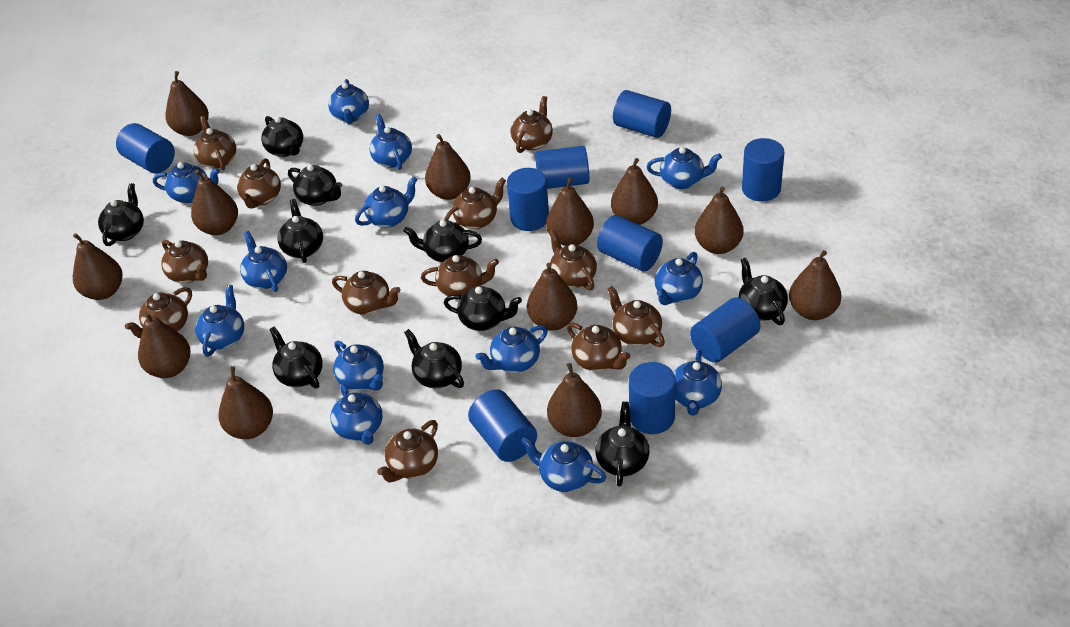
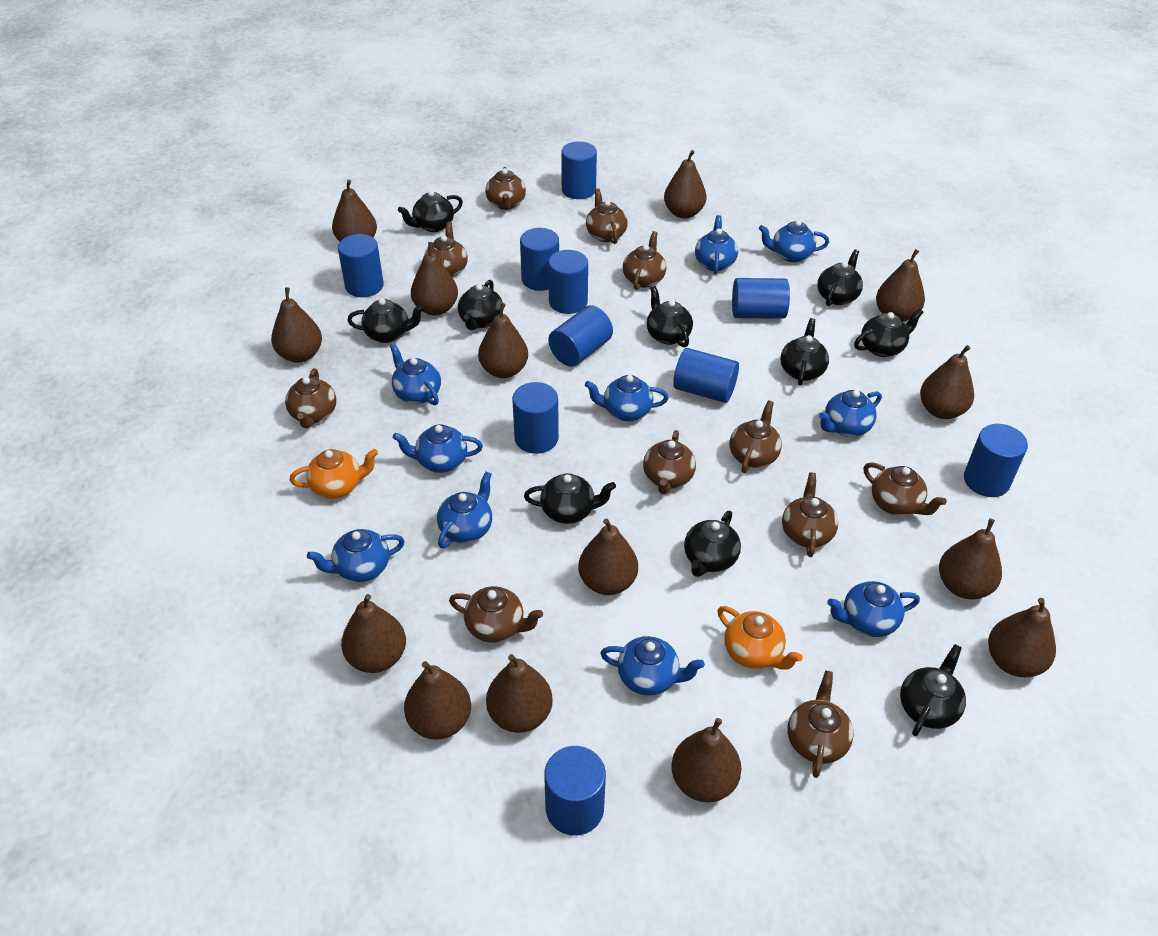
blue cylinder: 9 -> 10
blue teapot: 13 -> 10
brown pear: 12 -> 14
brown teapot: 12 -> 11
orange teapot: 0 -> 2

